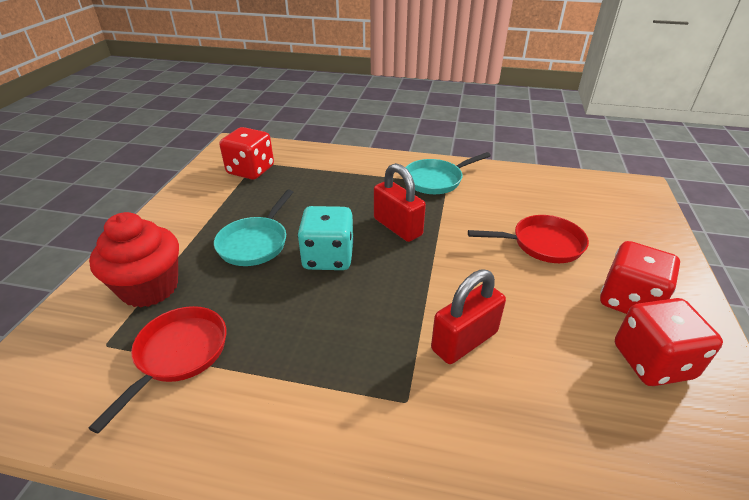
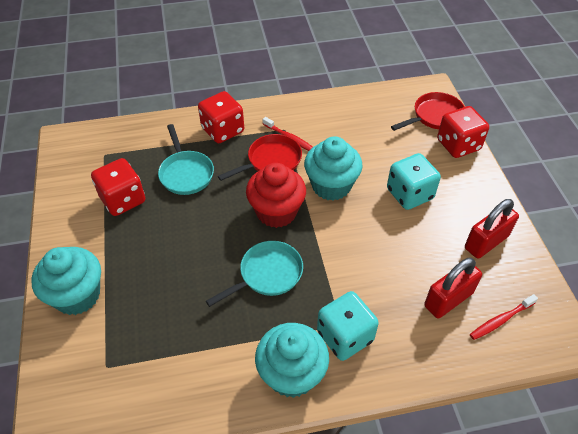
red toothbrush: 0 -> 2
turquoise cupcake: 0 -> 3
turquoise dice: 1 -> 2

